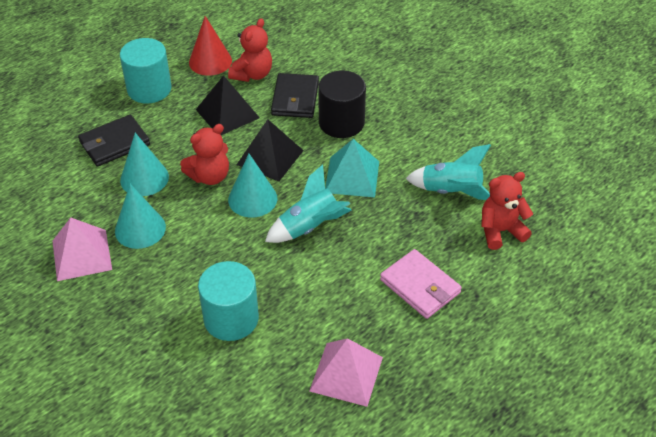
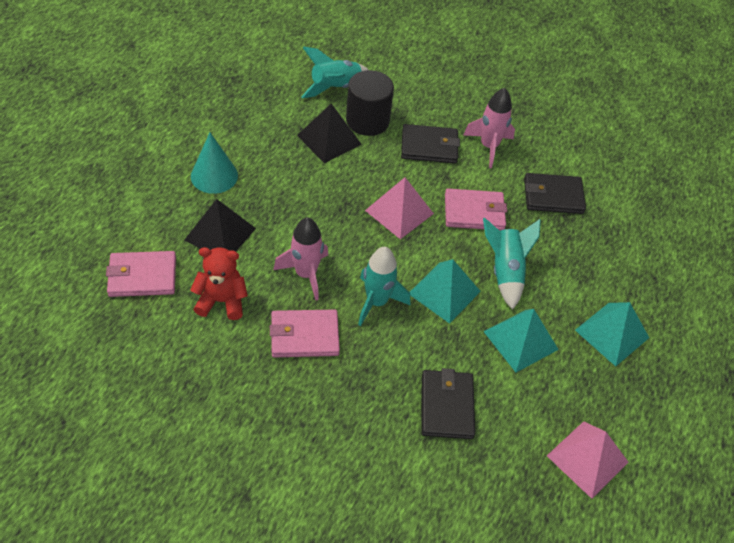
black wallet: 2 -> 3
pink rocket: 0 -> 2
pink wallet: 1 -> 3
red cone: 1 -> 0
red teddy bear: 3 -> 1
turquoise cone: 3 -> 1
turquoise cylinder: 2 -> 0
turquoise pyramid: 1 -> 3
turquoise rocket: 2 -> 3

